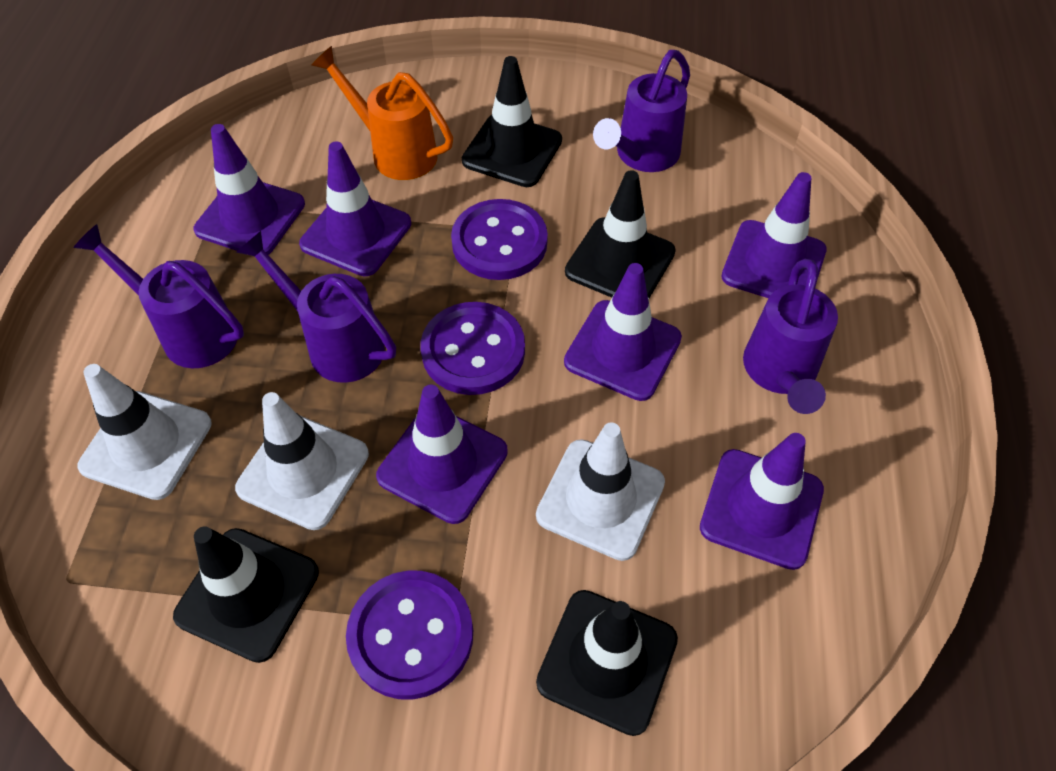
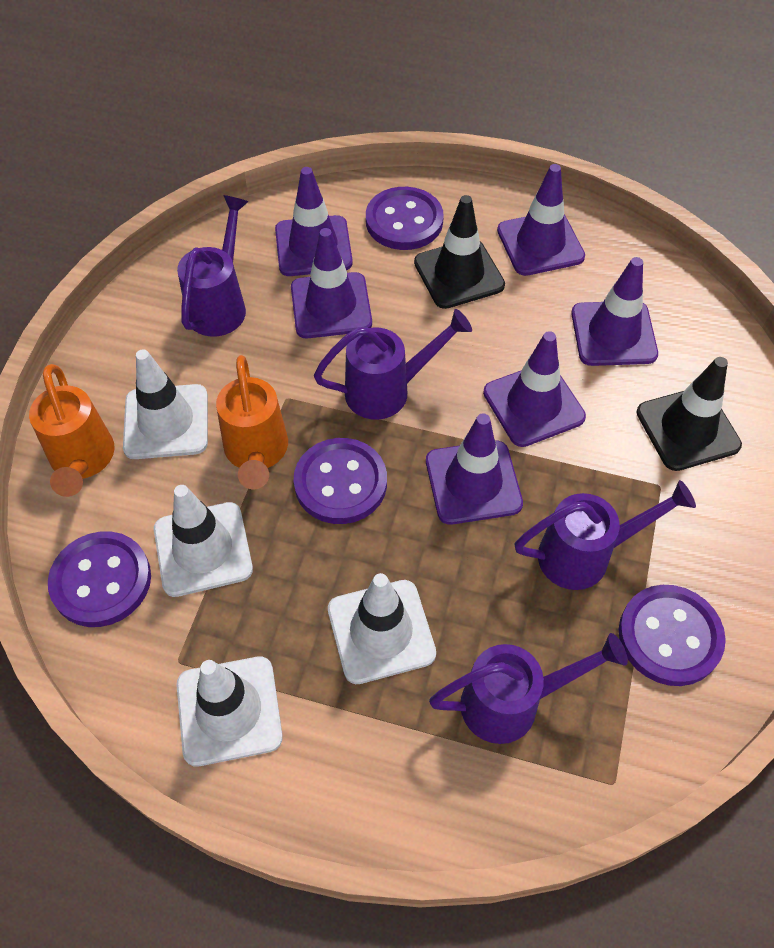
black traffic cone: 4 -> 2
orange watering can: 1 -> 2
purple button: 3 -> 4
white traffic cone: 3 -> 4

